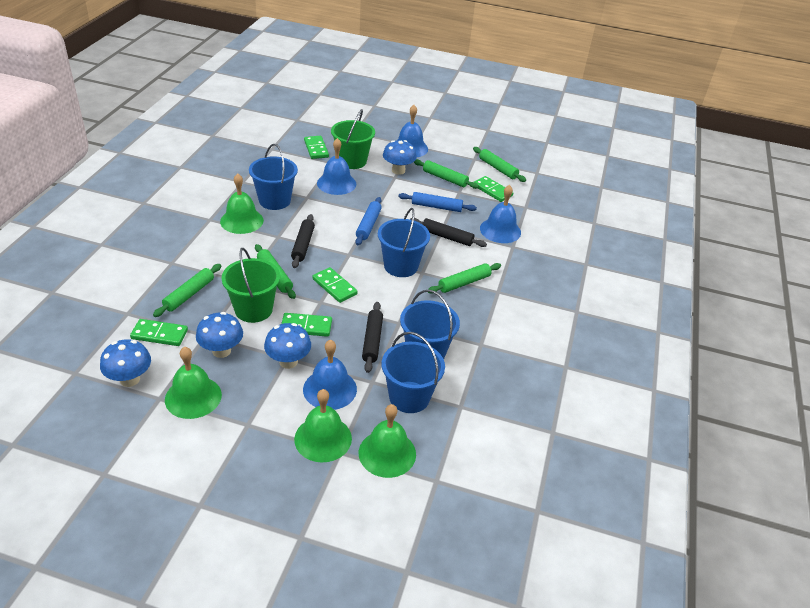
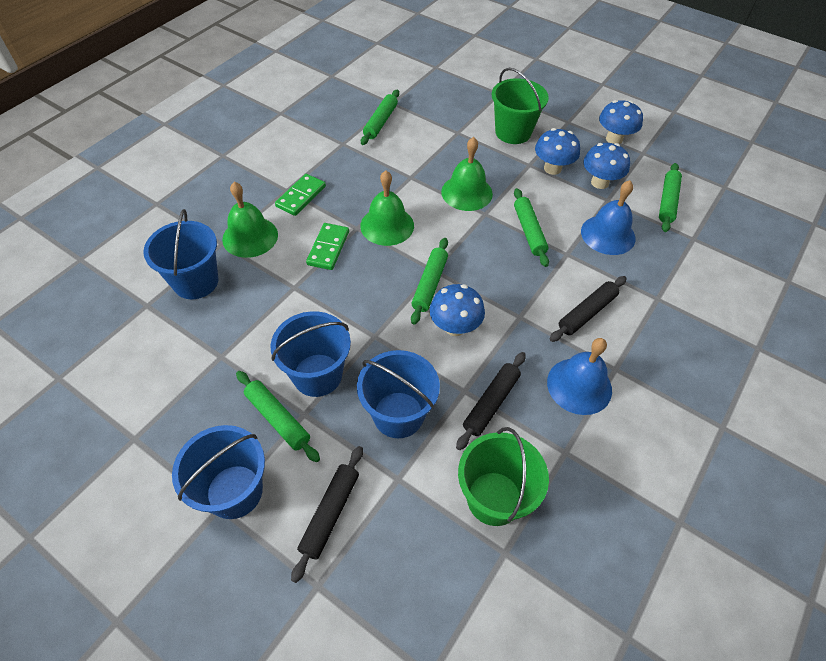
blue bell: 4 -> 2
blue rolling pin: 2 -> 0
green bell: 4 -> 3
green domino: 5 -> 2

